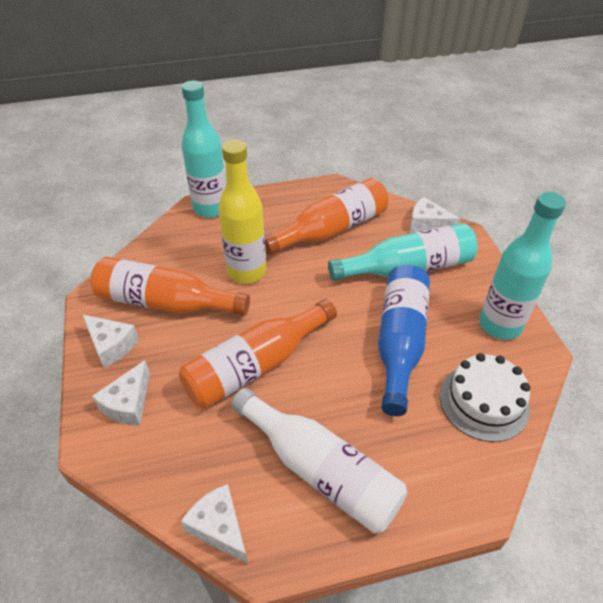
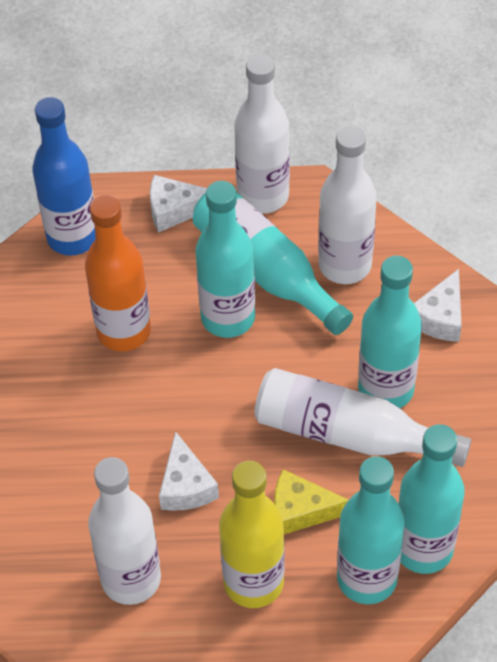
orange bottle: 3 -> 1
turquoise bottle: 3 -> 5
white bottle: 1 -> 4
white cake: 1 -> 0
white cheese: 4 -> 3
yellow cheese: 0 -> 1

